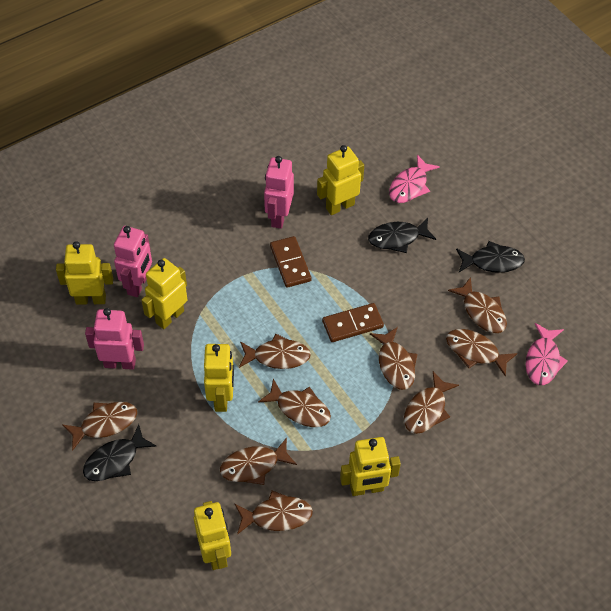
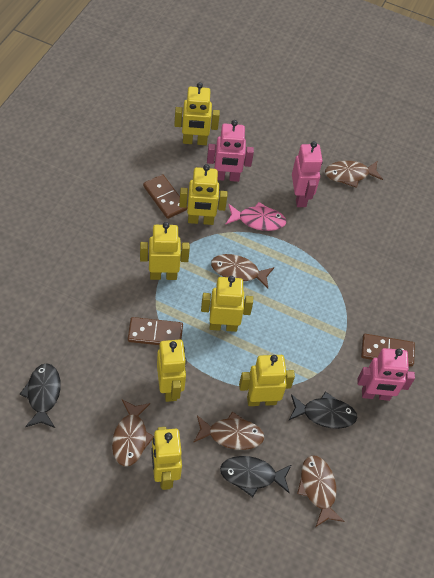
brown domino: 2 -> 3
brown fish: 9 -> 5
pink fish: 2 -> 1
yellow robot: 6 -> 7

